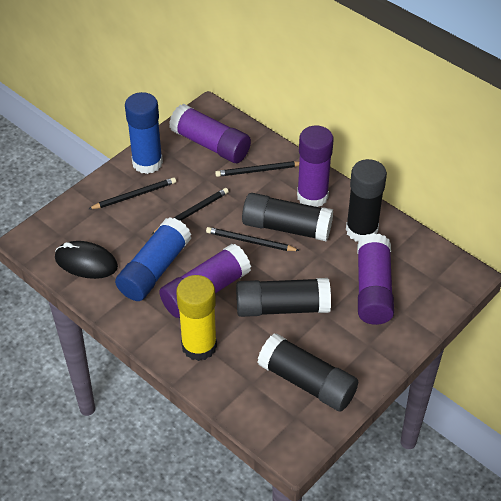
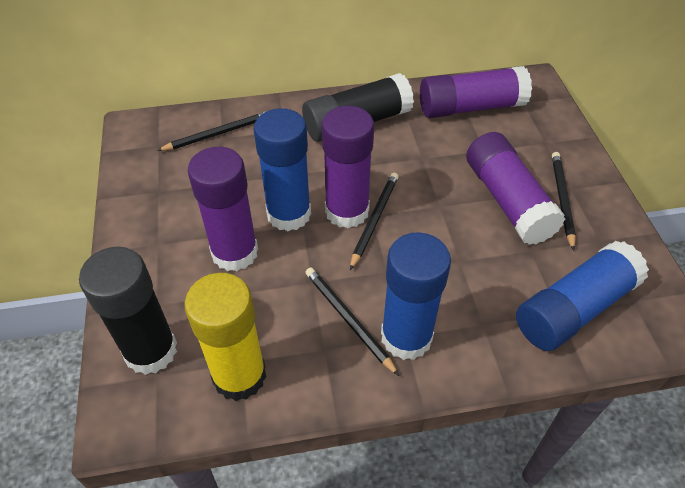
black glue stick: 4 -> 2
black mouse: 1 -> 0
blue glue stick: 2 -> 3

